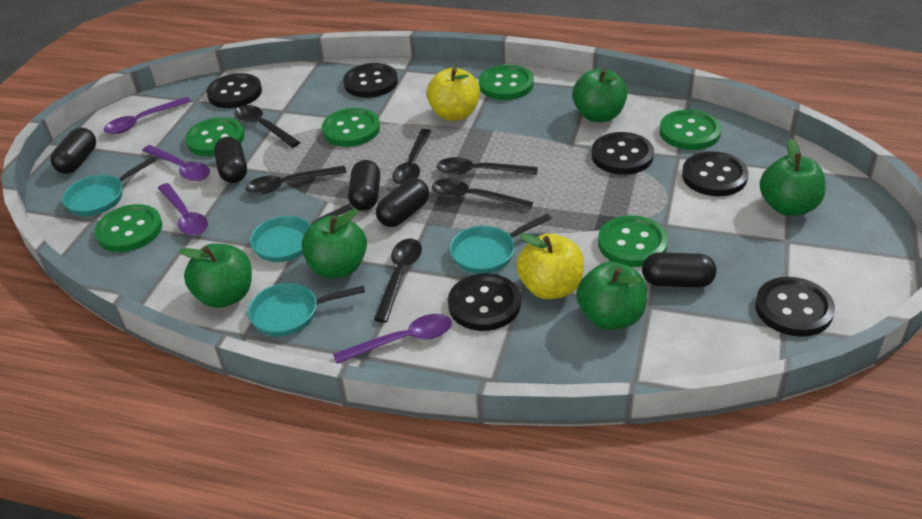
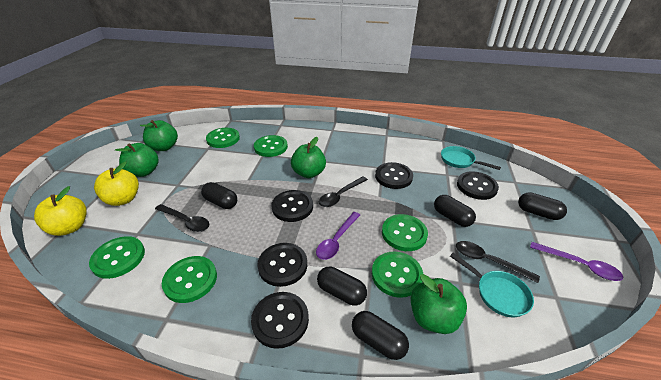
black button: 6 -> 5
black spoon: 6 -> 3
green apple: 5 -> 4
purple spoon: 4 -> 2
turquoise pan: 4 -> 2

